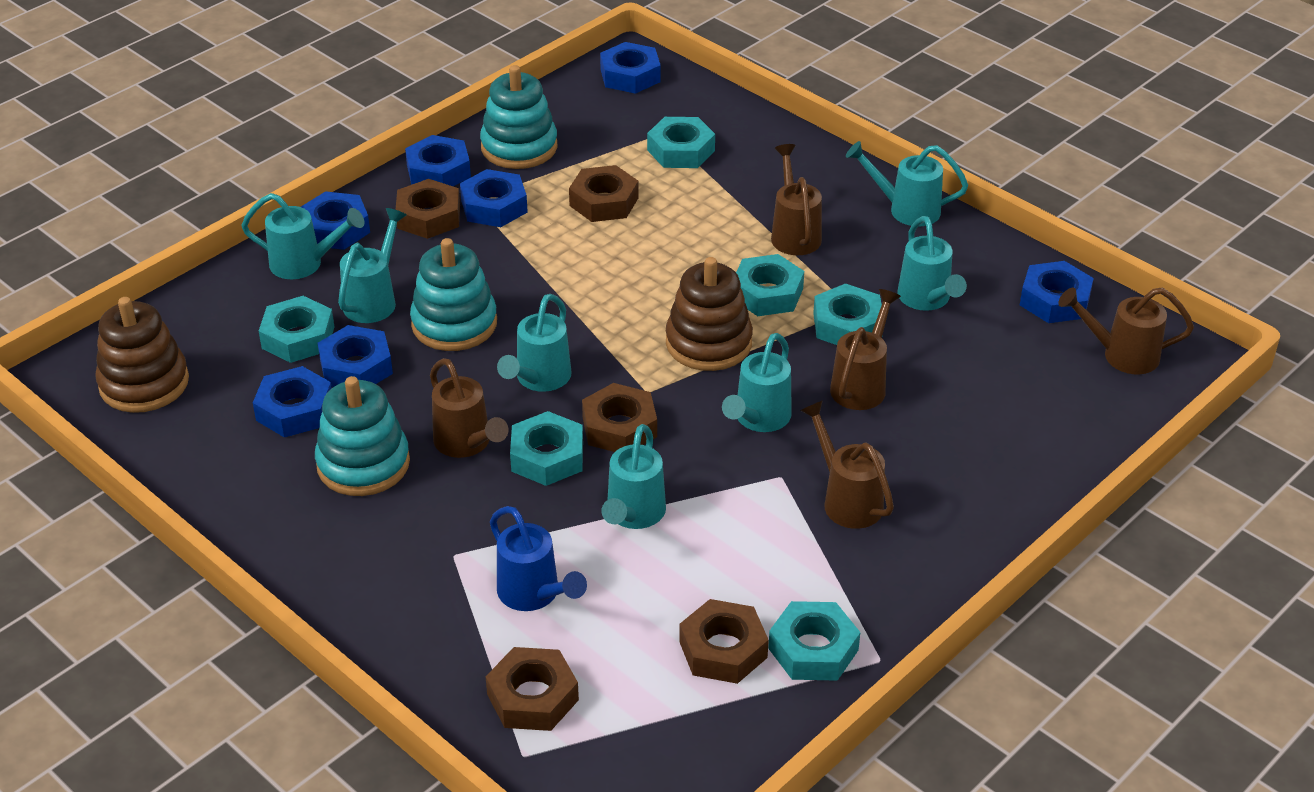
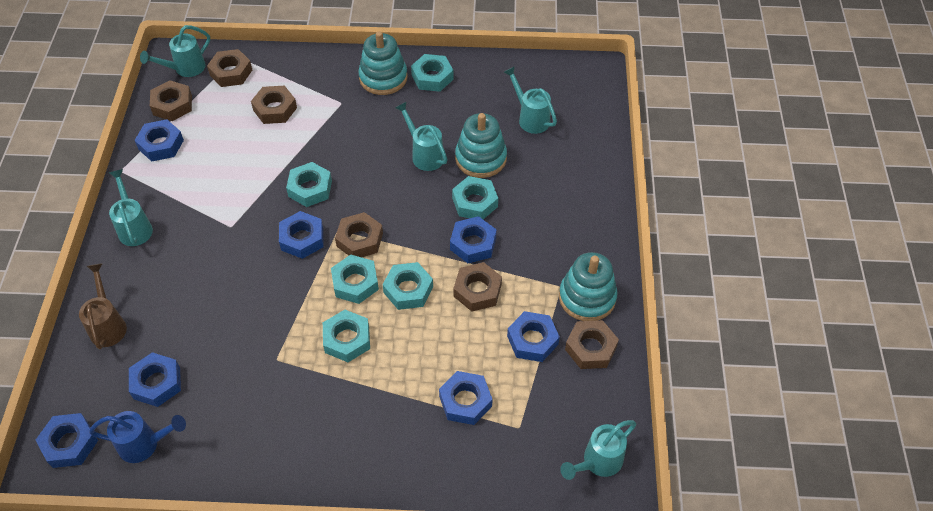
brown nut: 5 -> 6
brown stacking toy: 2 -> 0
brown watering can: 5 -> 1
turquoise watering can: 7 -> 5

